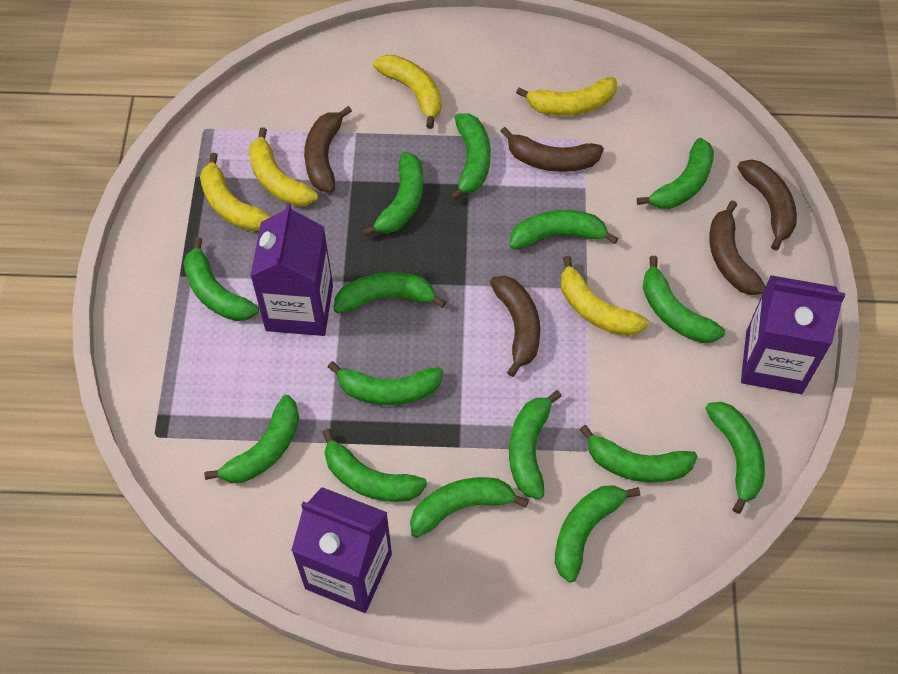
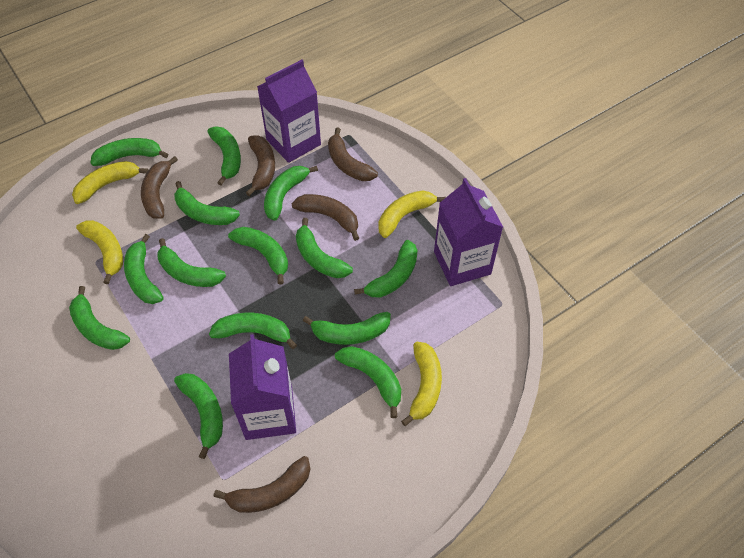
green banana: 15 -> 14
yellow banana: 5 -> 4

